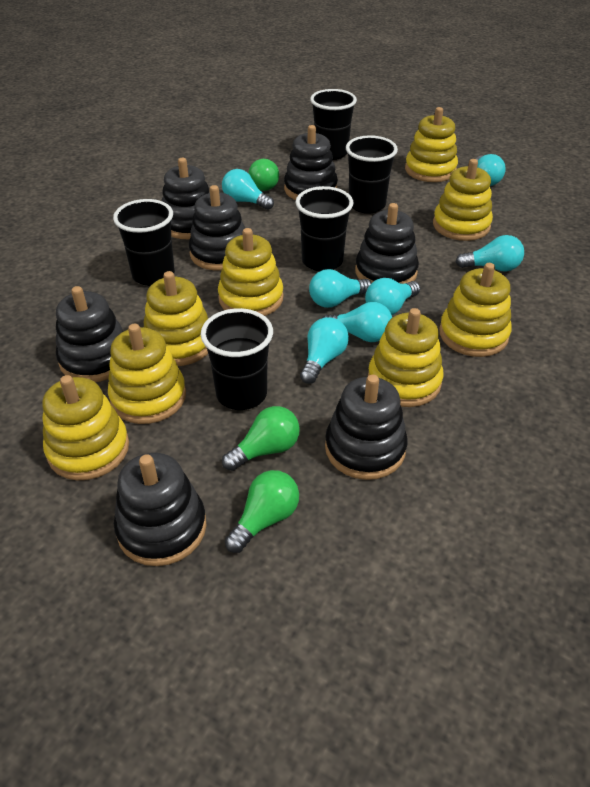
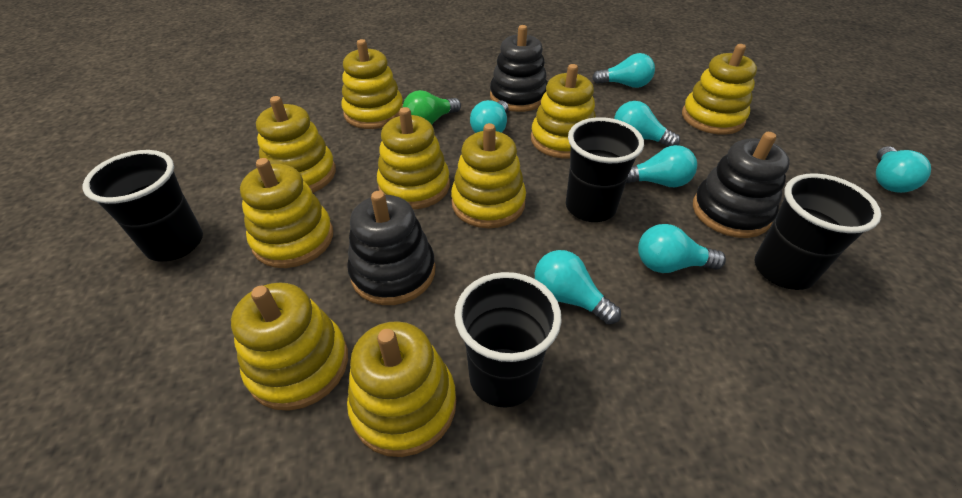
black cup: 5 -> 4
black stacking toy: 7 -> 3
green light bulb: 3 -> 1
yellow stacking toy: 8 -> 9

